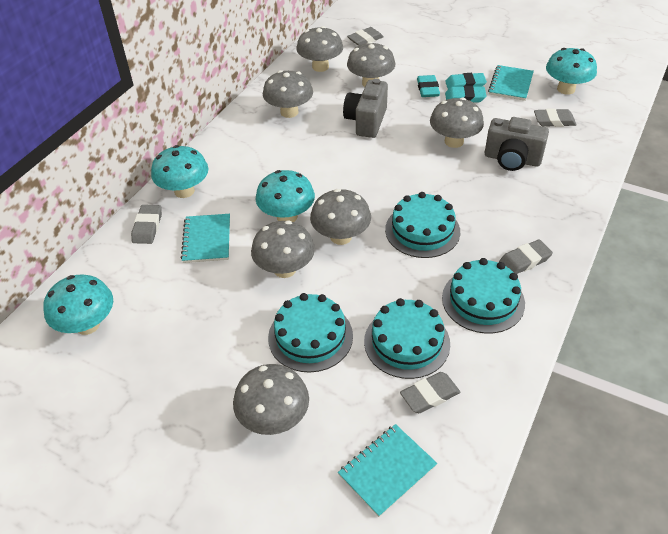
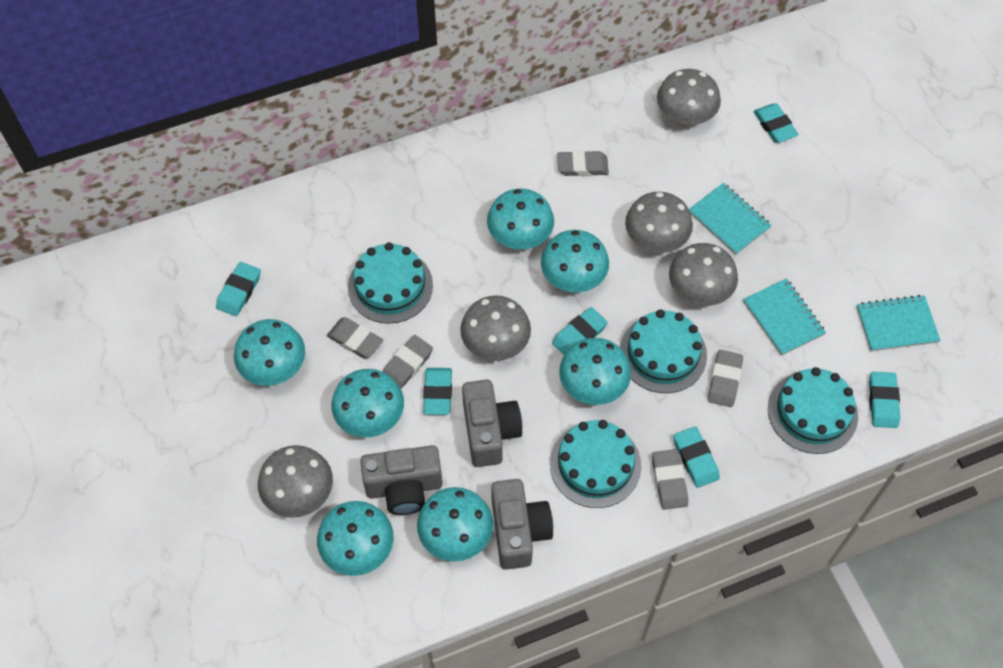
grey camera: 2 -> 3
grey mushroom: 7 -> 5
turquoise eraser: 3 -> 6
turquoise mushroom: 4 -> 7

